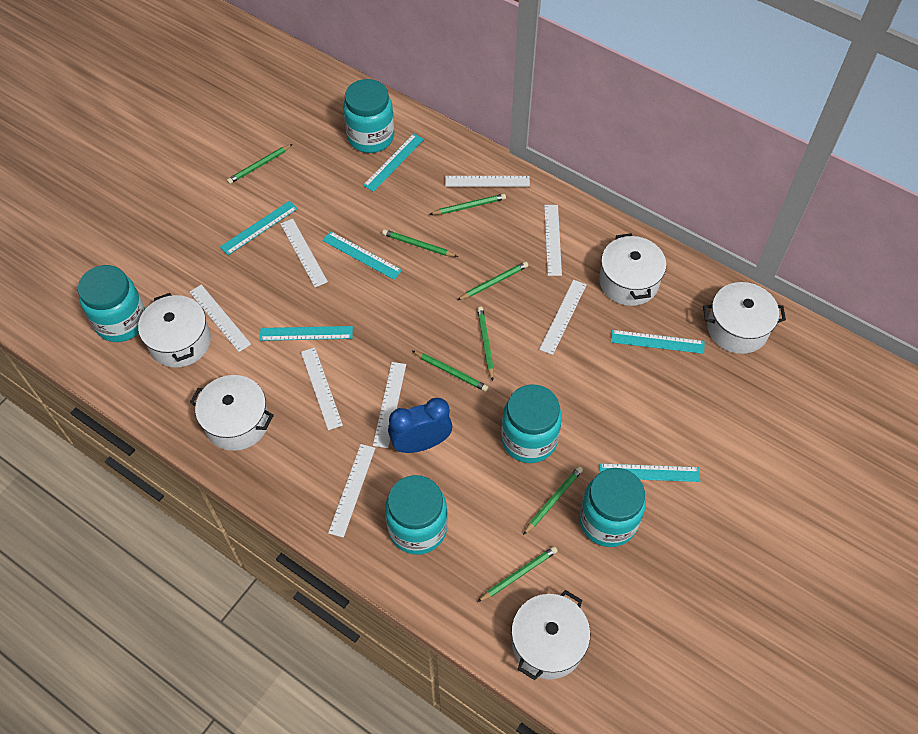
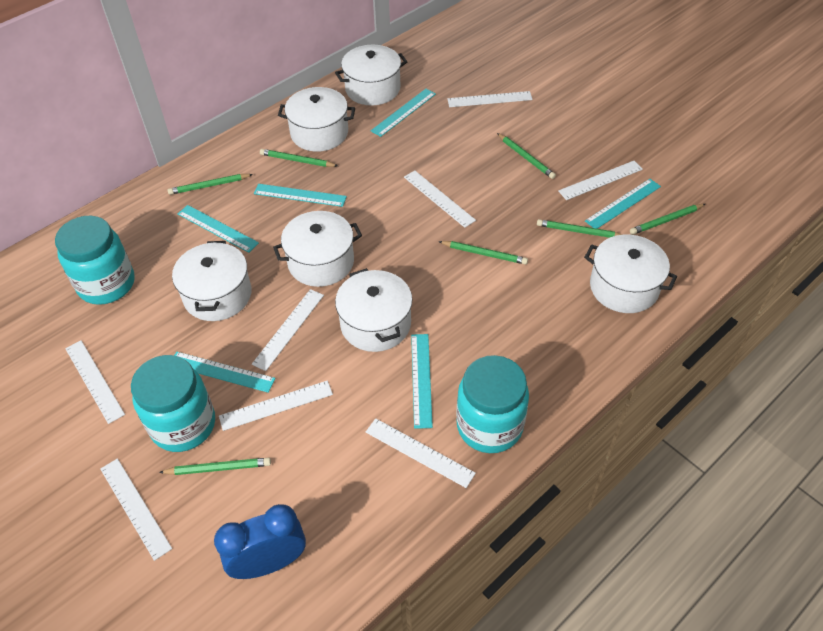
green pencil: 8 -> 7
turquoise jar: 5 -> 3
white pot: 5 -> 6

